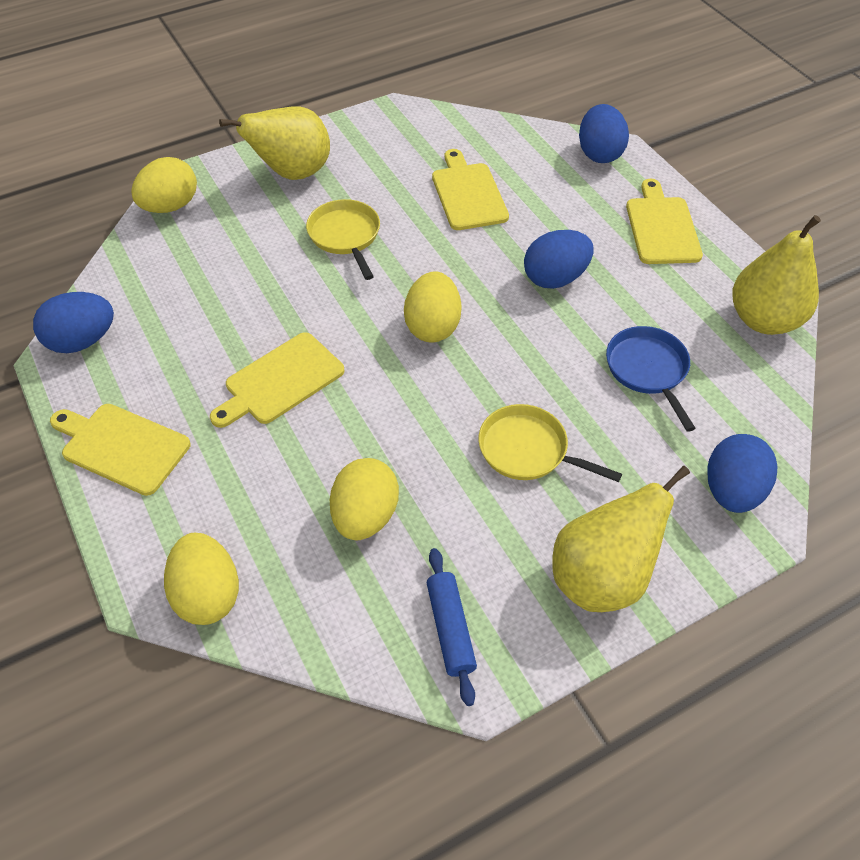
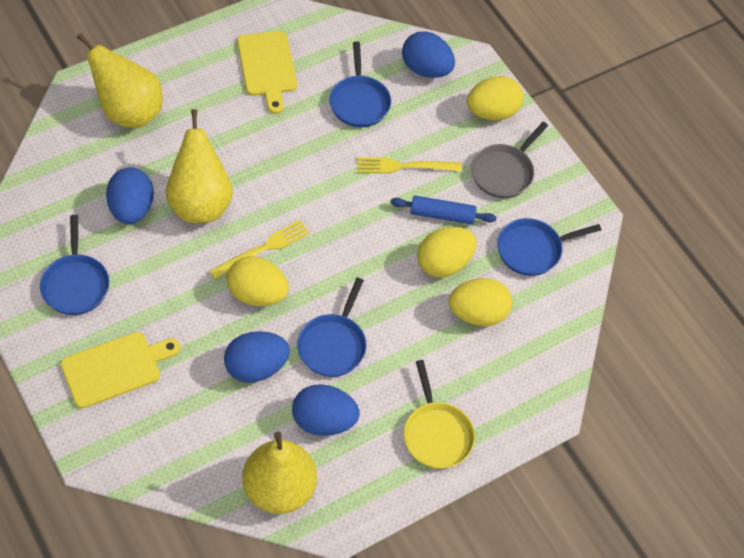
blue pan: 1 -> 4
grey pan: 0 -> 1
yellow cutting board: 4 -> 2
yellow fork: 0 -> 2
yellow pan: 2 -> 1

